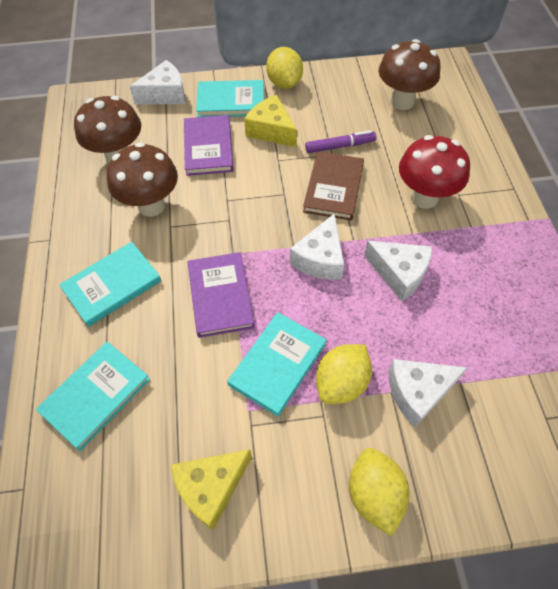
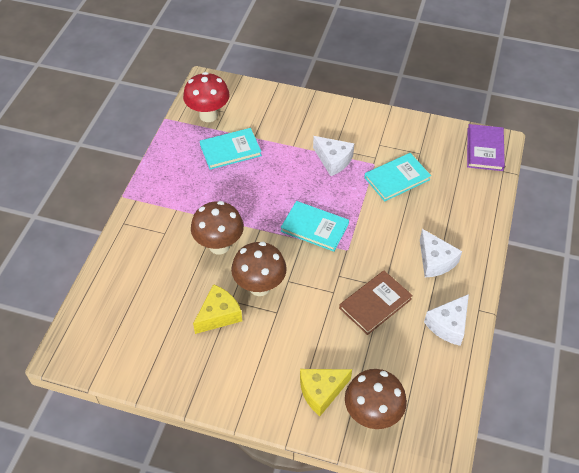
purple book: 2 -> 1
purple marker: 1 -> 0
turquoise book: 4 -> 3
white cheese: 4 -> 3
yellow lemon: 3 -> 0

